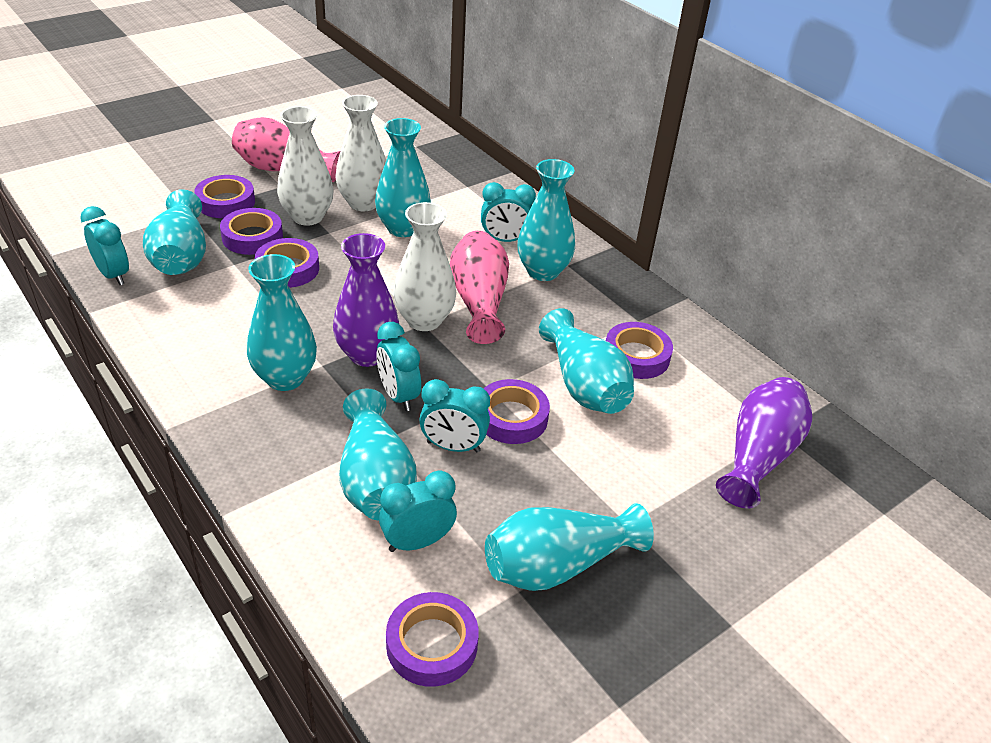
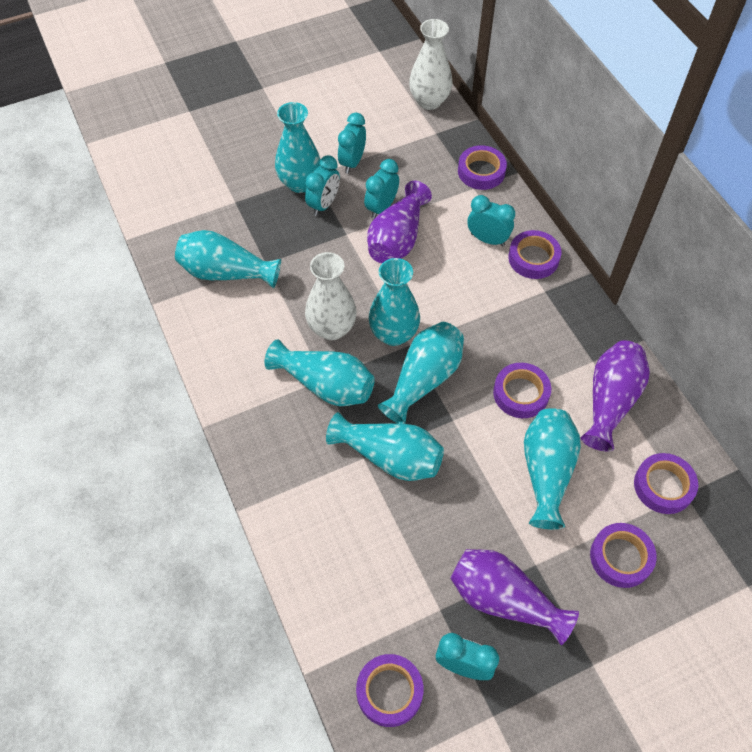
pink vase: 2 -> 0
purple vase: 2 -> 3
white vase: 3 -> 2

